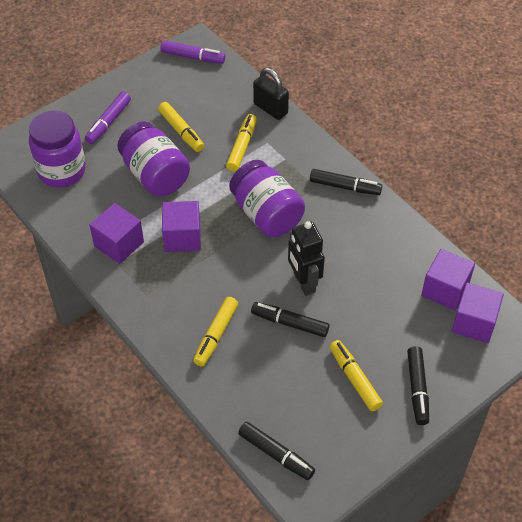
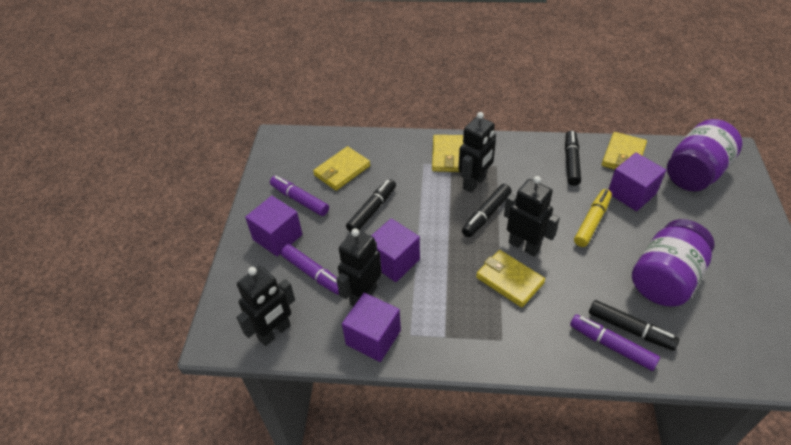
black padlock: 1 -> 0
black robot: 1 -> 4
purple jar: 3 -> 2
purple marker: 2 -> 3
yellow marker: 4 -> 1
yellow wallet: 0 -> 4

